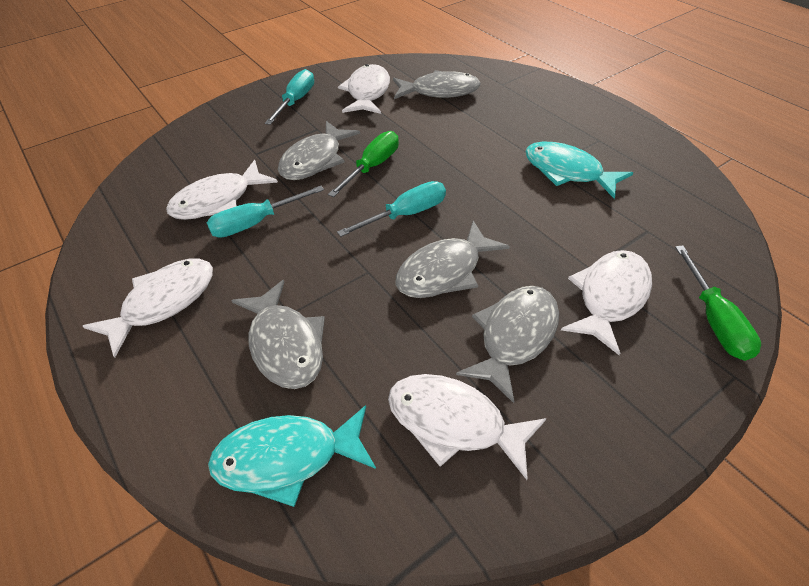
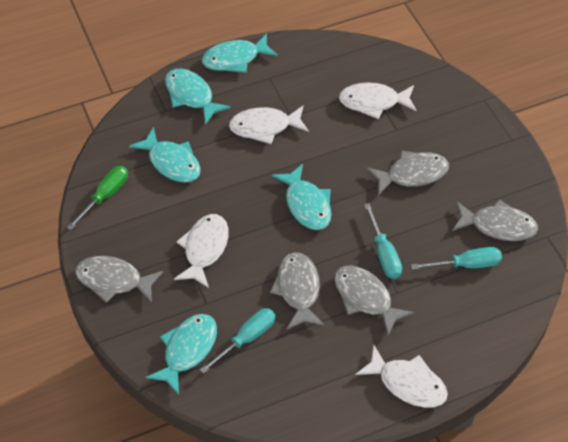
green screwdriver: 2 -> 1
turquoise fish: 2 -> 5
white fish: 5 -> 4

